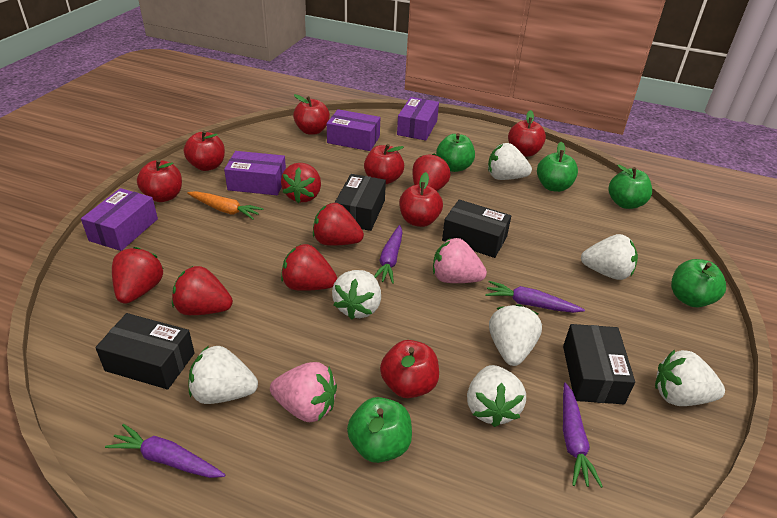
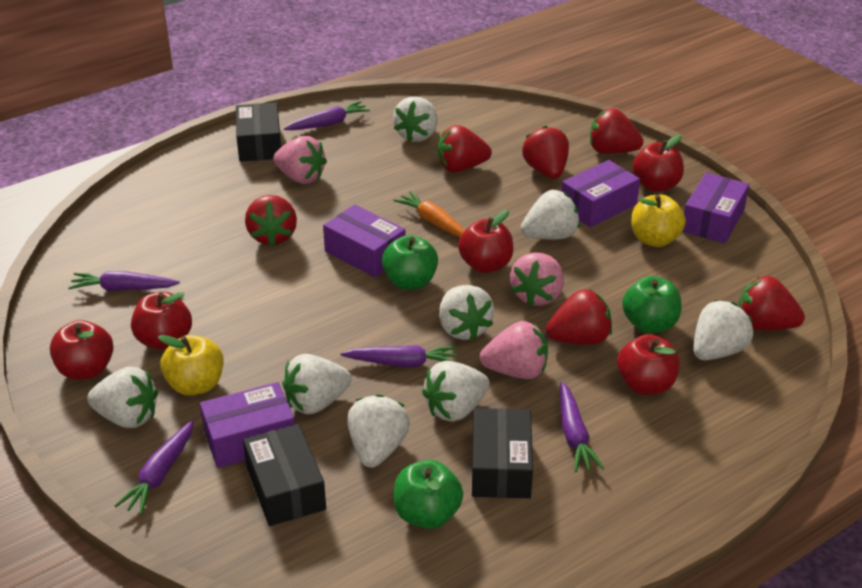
black box: 4 -> 3
green apple: 5 -> 3
pink strawberry: 2 -> 3
purple carrot: 4 -> 5
red apple: 7 -> 5
white strawberry: 7 -> 8
yellow apple: 0 -> 2

